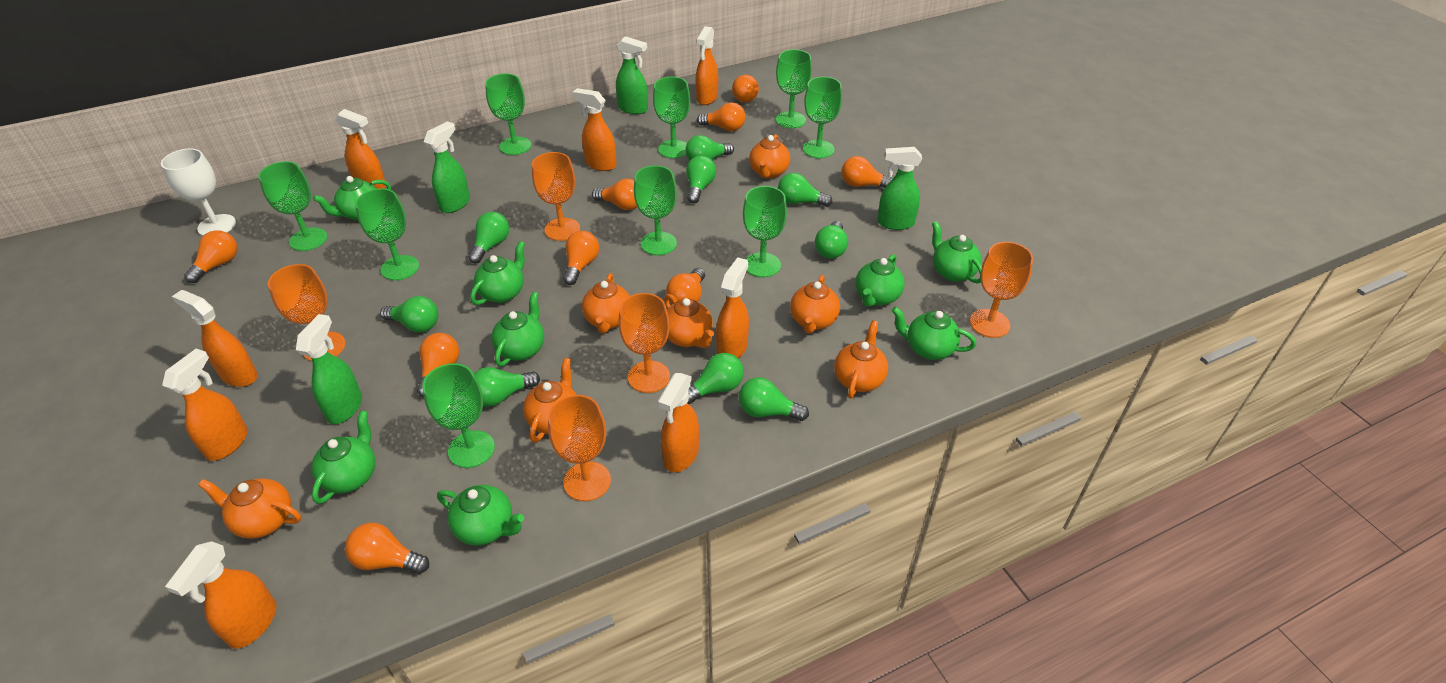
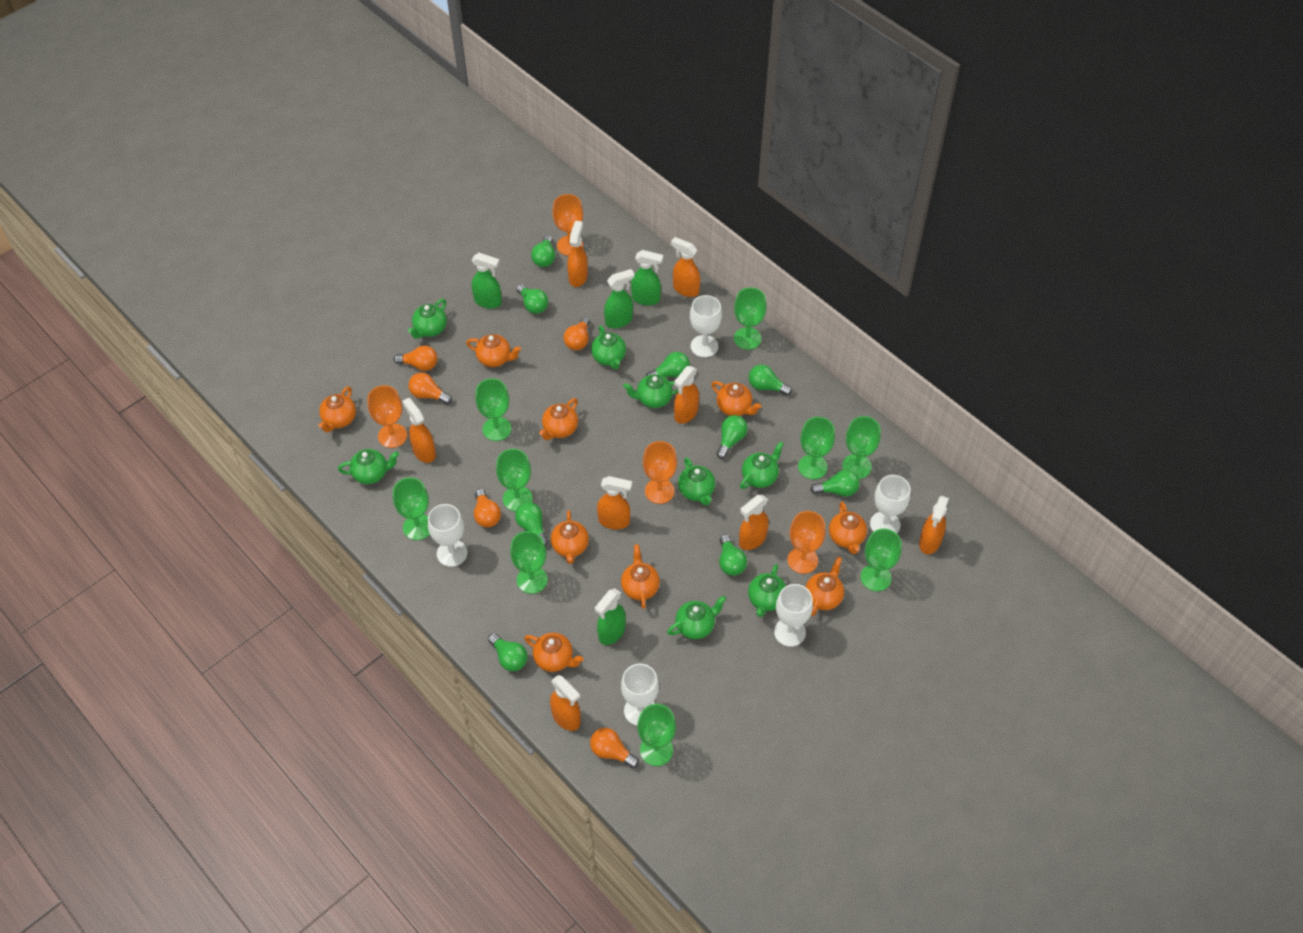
orange goblet: 5 -> 4
orange light bulb: 9 -> 5
orange teapot: 7 -> 9
white goblet: 1 -> 5

